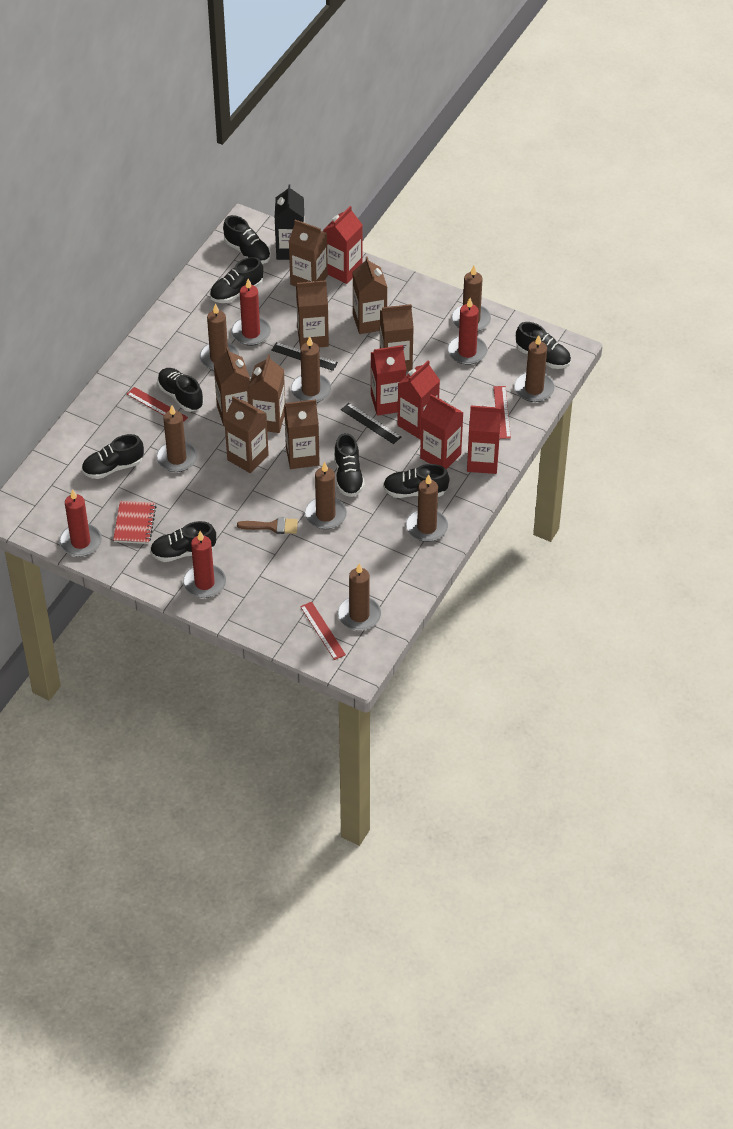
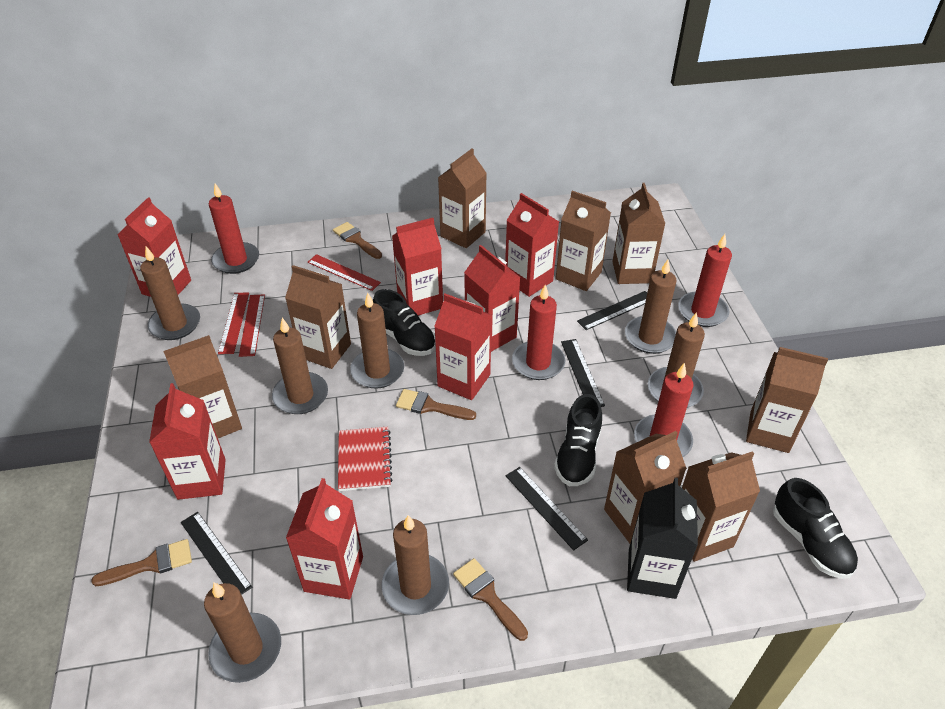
black ruler: 2 -> 4
black shoe: 8 -> 3
brown brush: 1 -> 4
brown candle: 8 -> 7
red carton: 5 -> 7

